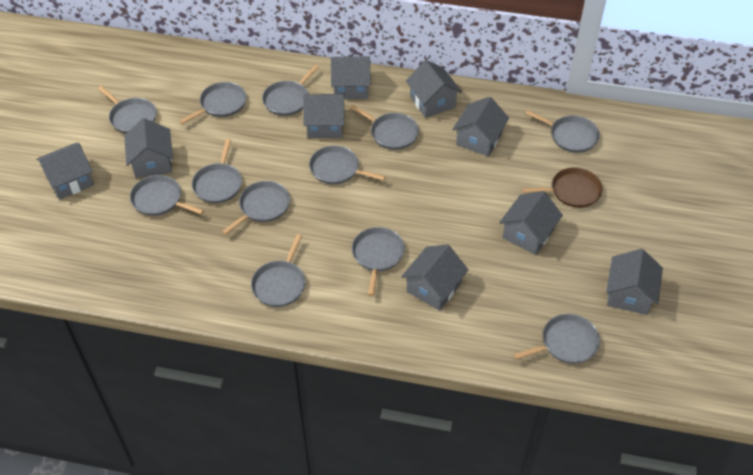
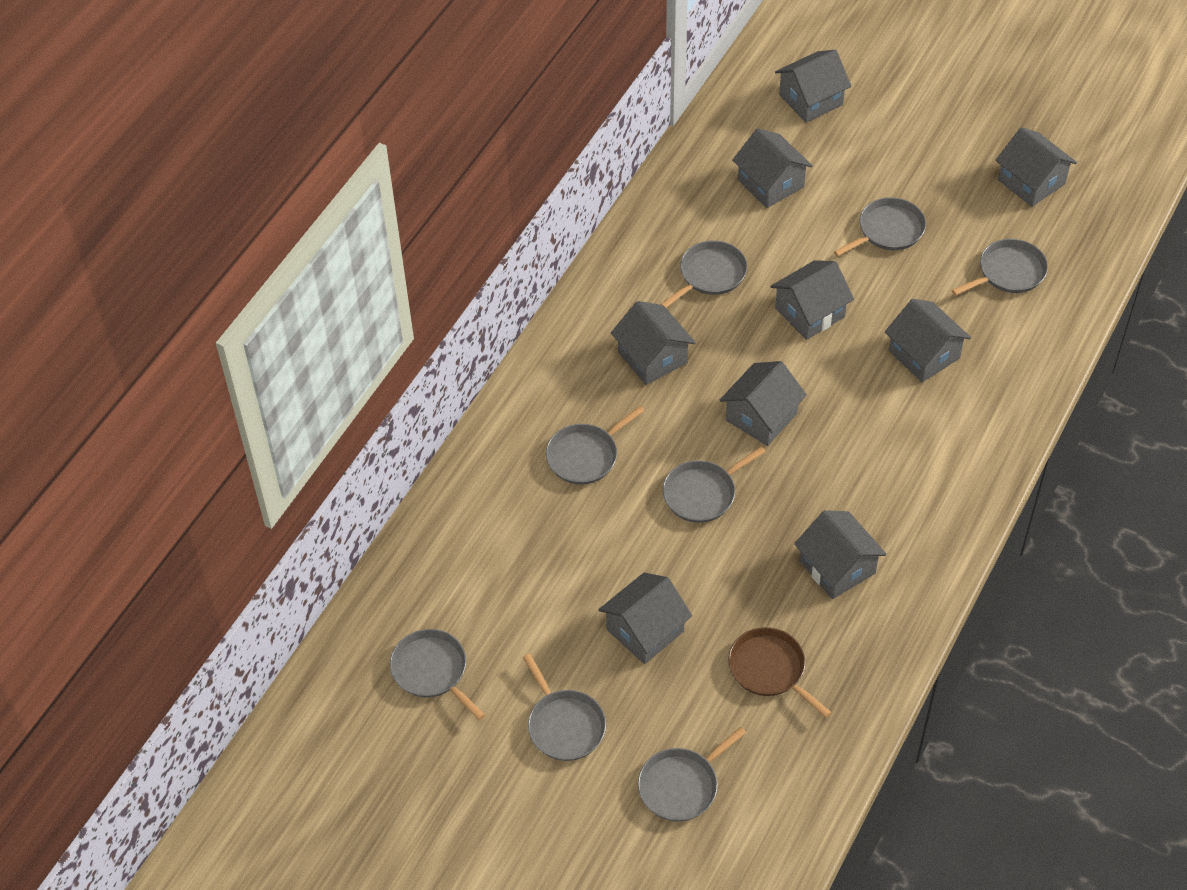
grey pan: 12 -> 8

